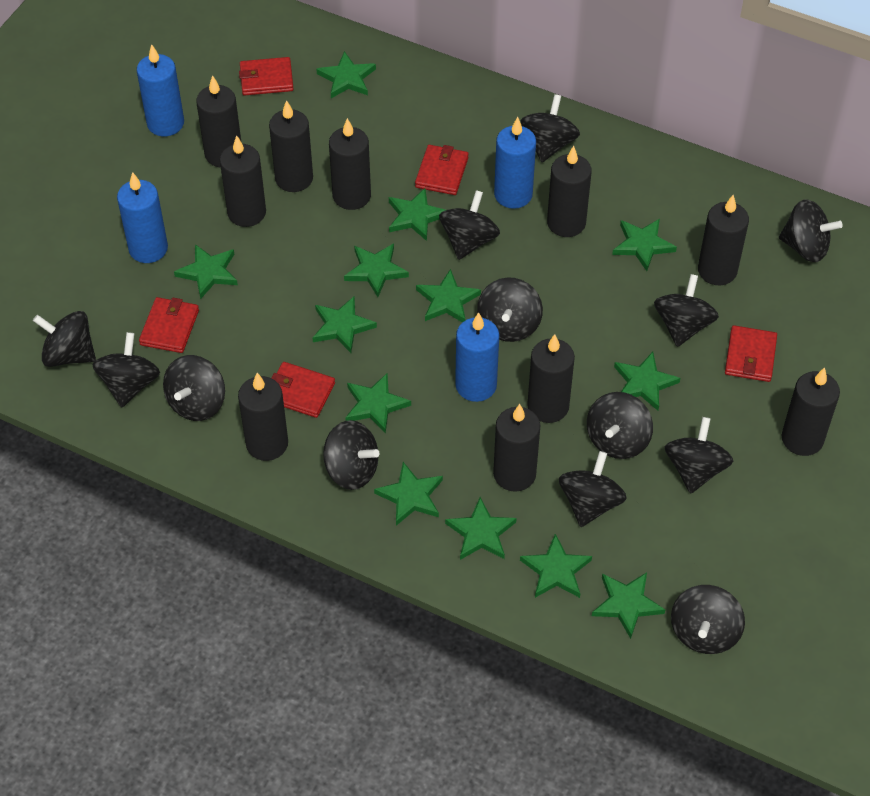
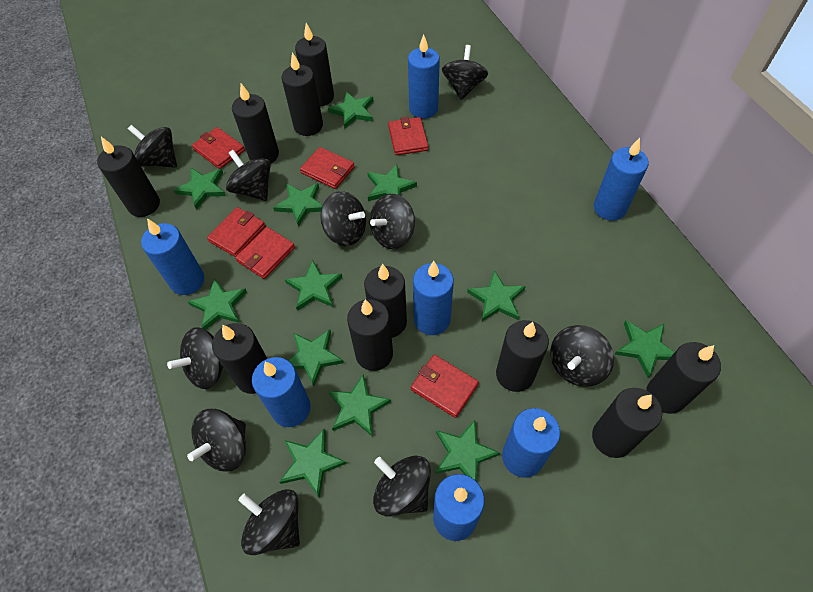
black spinning top: 13 -> 10
blue candle: 4 -> 7
green star: 13 -> 12
red wallet: 5 -> 6

